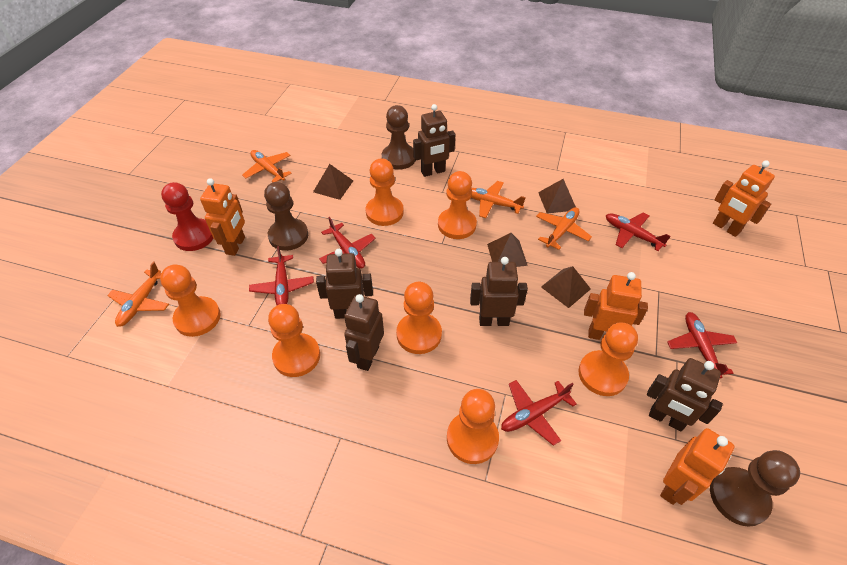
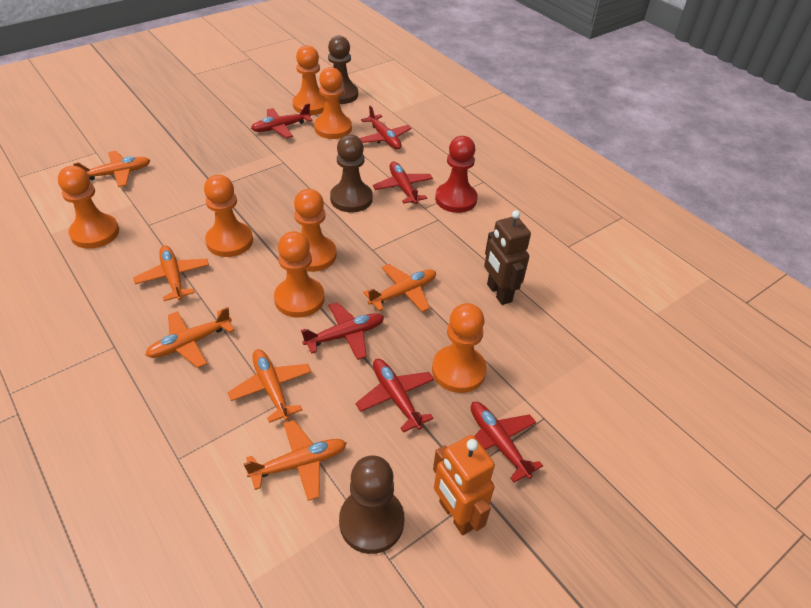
brown pyramid: 4 -> 0
brown robot: 5 -> 1
orange plane: 4 -> 6
orange robot: 4 -> 1
red plane: 5 -> 6

